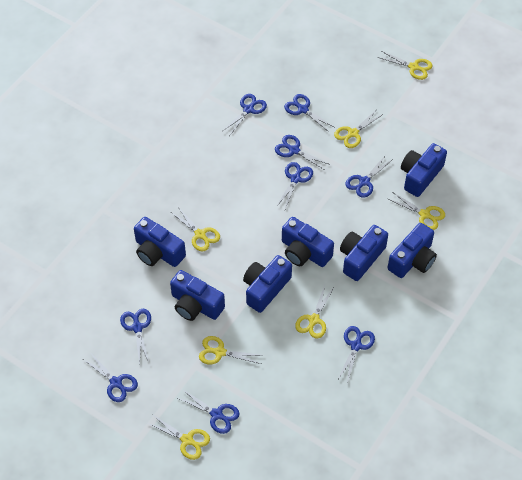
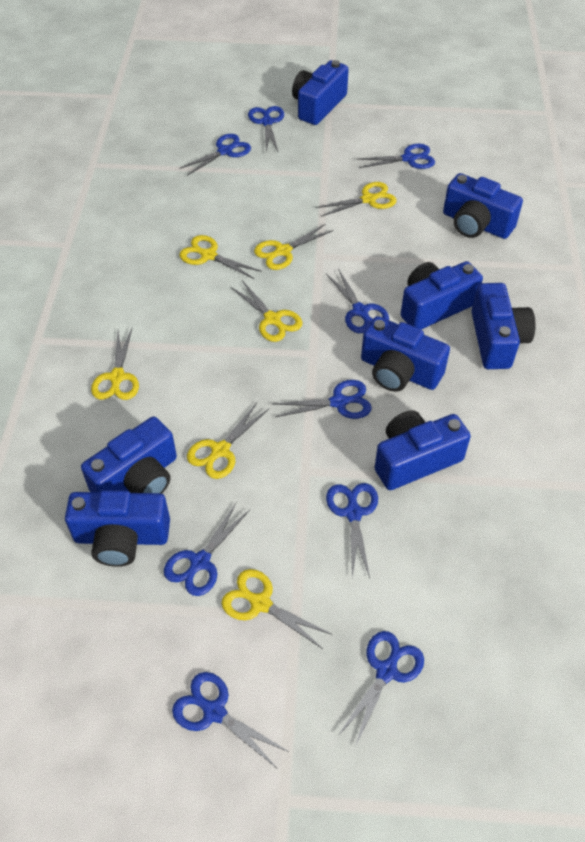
blue camera: 7 -> 8

